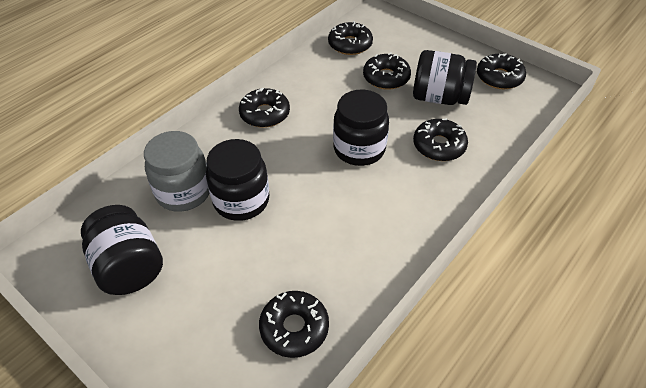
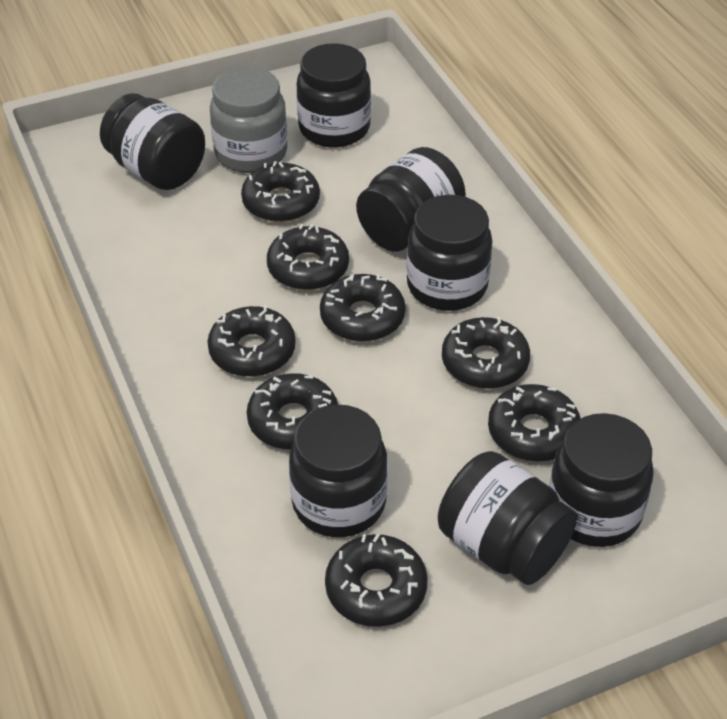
black donut: 6 -> 8
black jar: 4 -> 7

